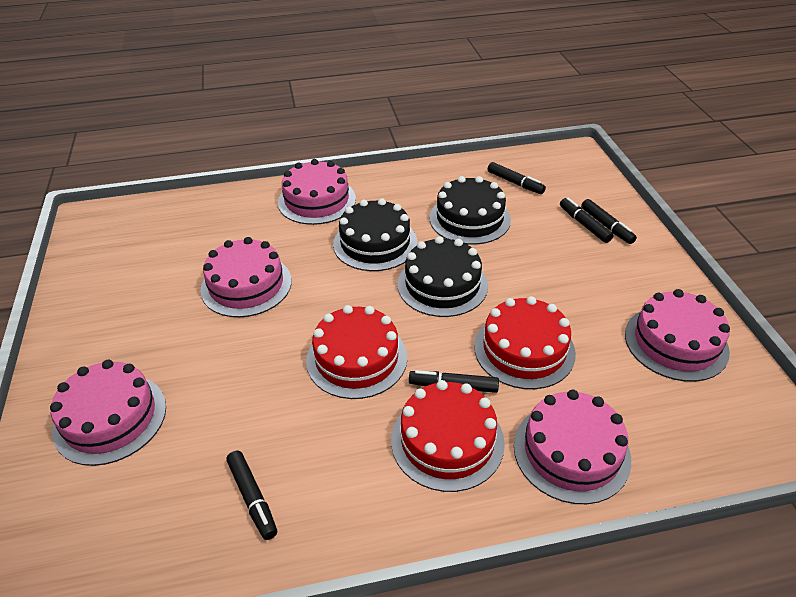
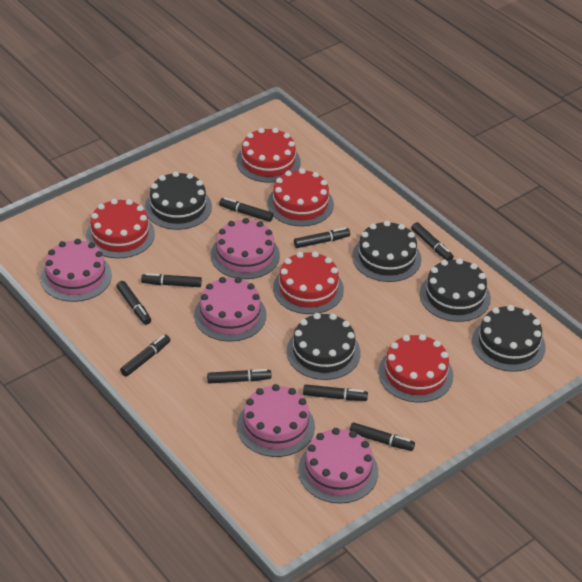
black cake: 3 -> 5
black marker: 5 -> 9
red cake: 3 -> 5

